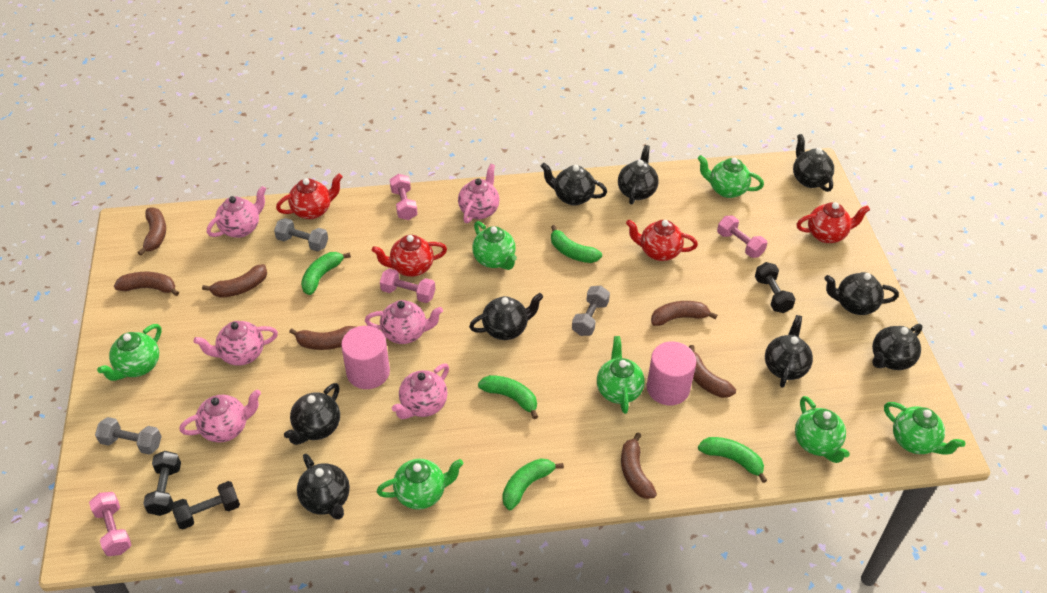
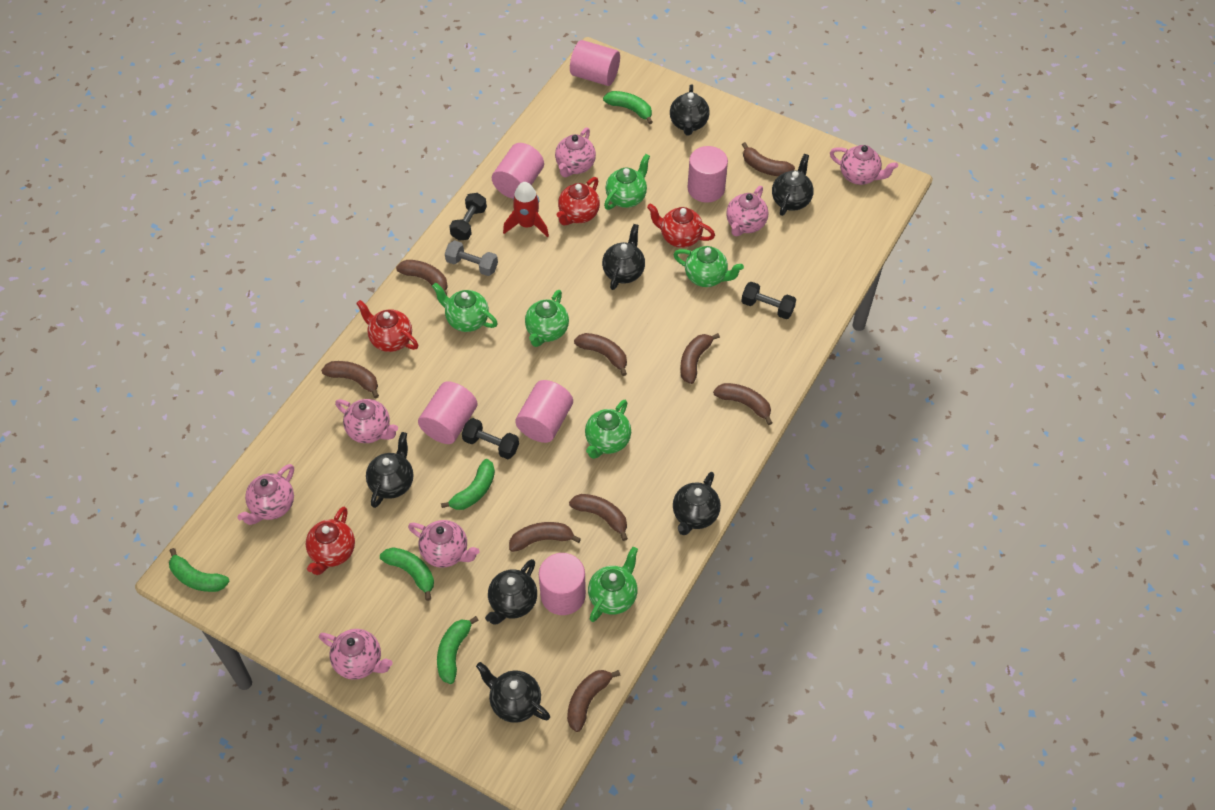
black teapot: 9 -> 7
brown banana: 7 -> 9
green teapot: 7 -> 6
grey dumbbell: 3 -> 1
pink cylinder: 2 -> 6
pink dumbbell: 4 -> 0
pink teapot: 6 -> 7
red rocket: 0 -> 1

